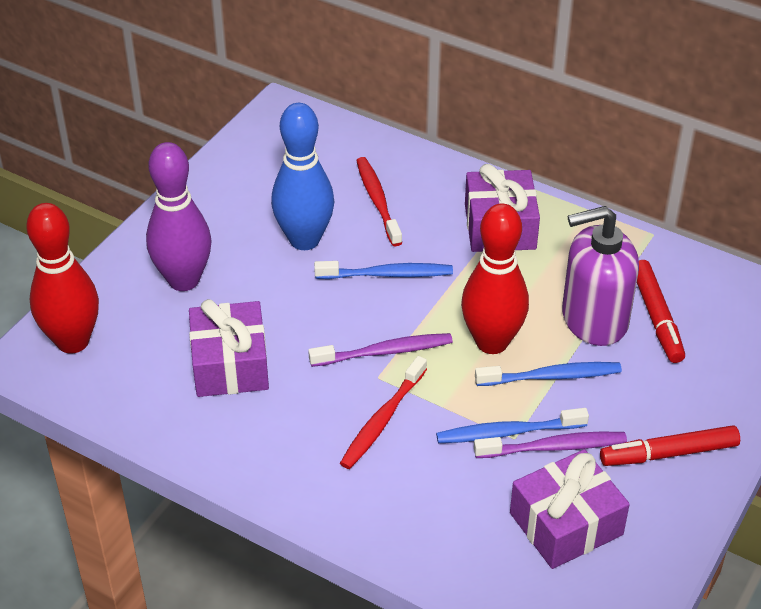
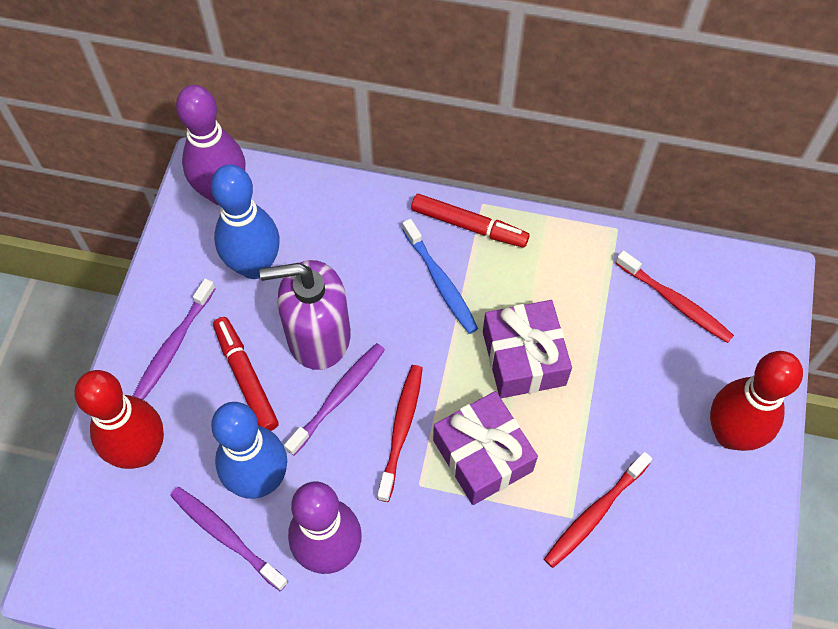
blue bowling pin: 1 -> 2
blue toothbrush: 3 -> 1
purple bowling pin: 1 -> 2
purple gift: 3 -> 2
purple toothbrush: 2 -> 3
red toothbrush: 2 -> 3

